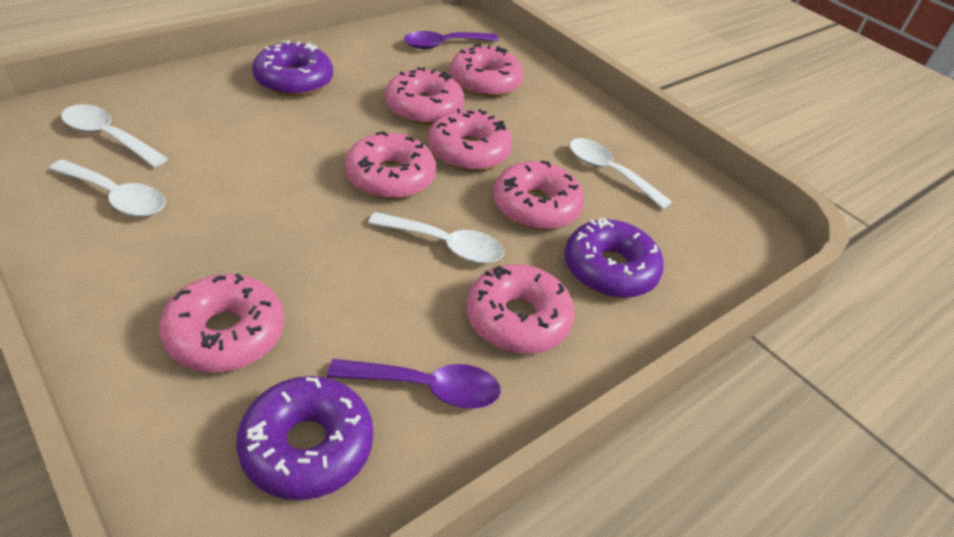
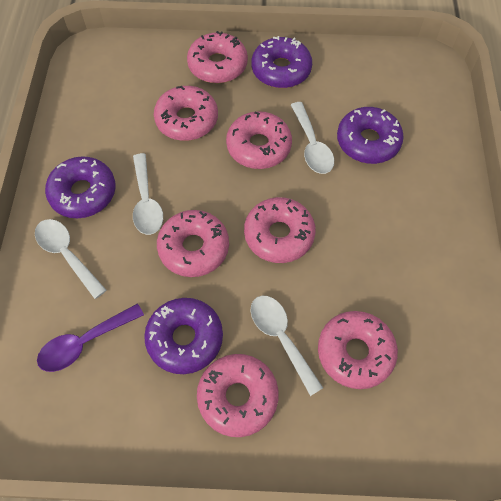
purple donut: 3 -> 4
purple spoon: 2 -> 1

